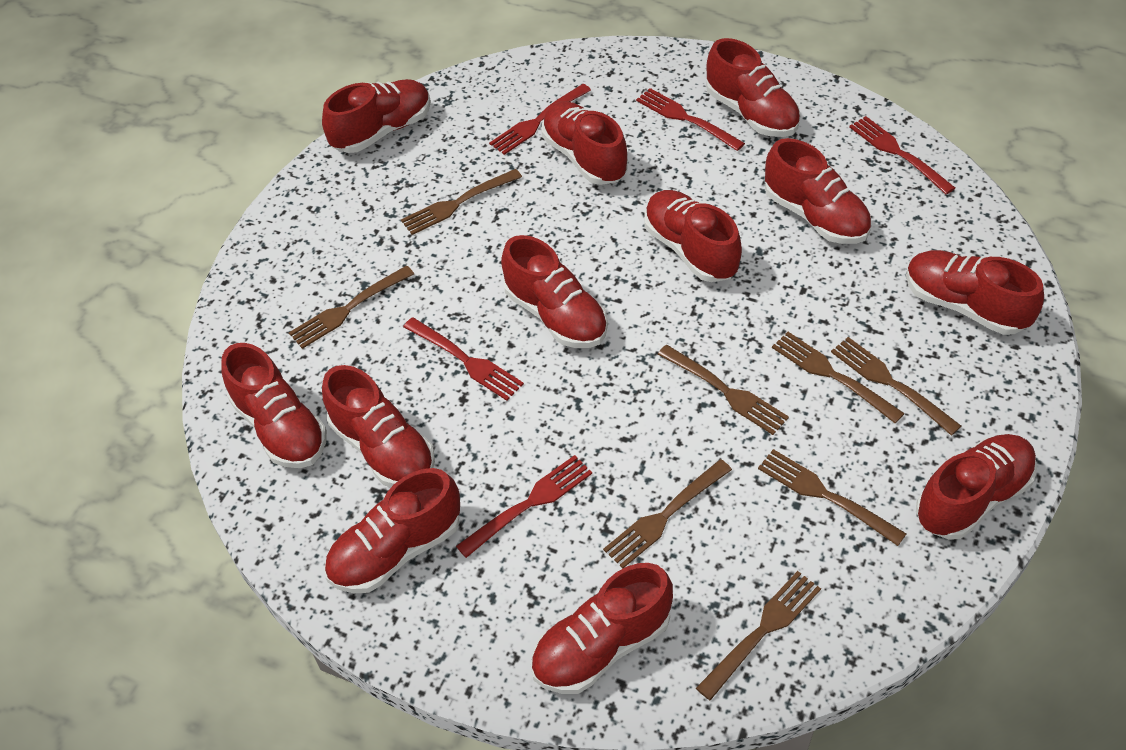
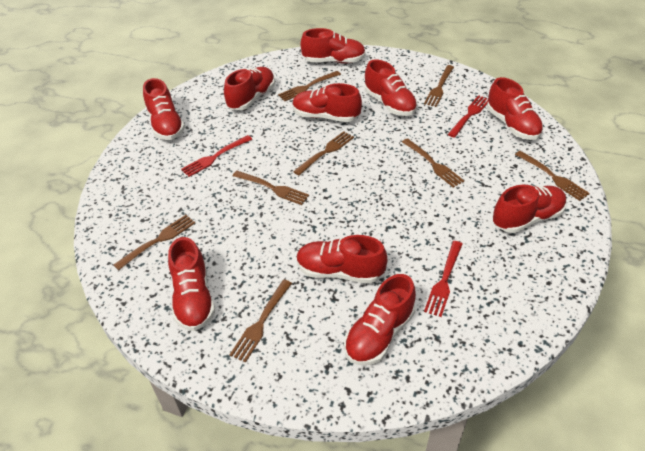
red fork: 5 -> 3
red shoe: 12 -> 10

